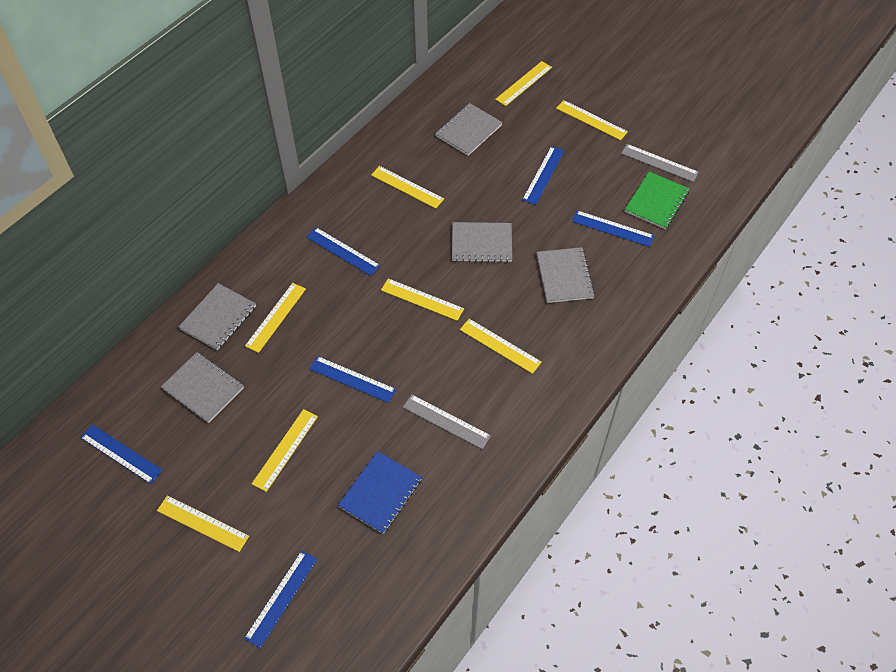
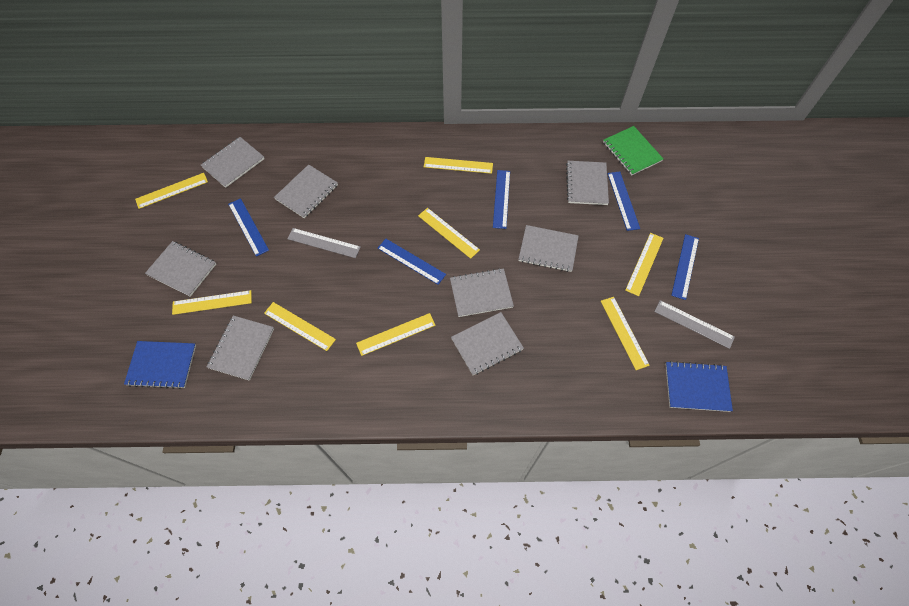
blue notebook: 1 -> 2
blue ruler: 6 -> 5
grey notebook: 5 -> 8

